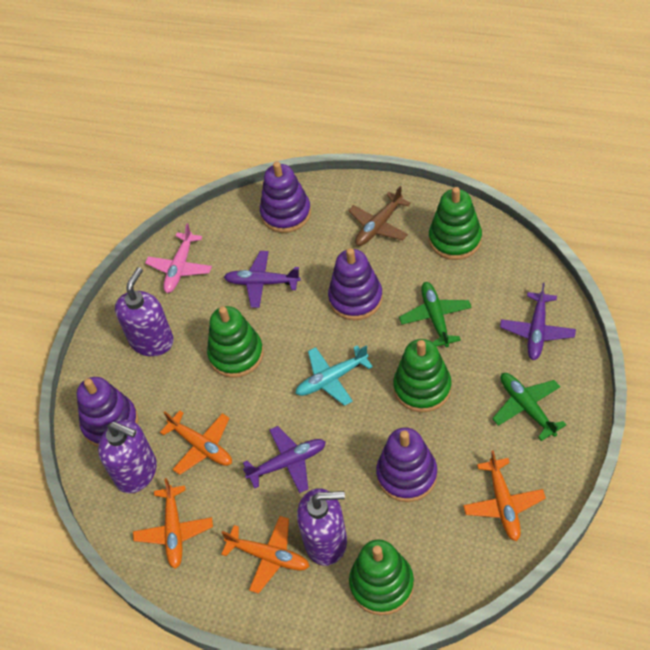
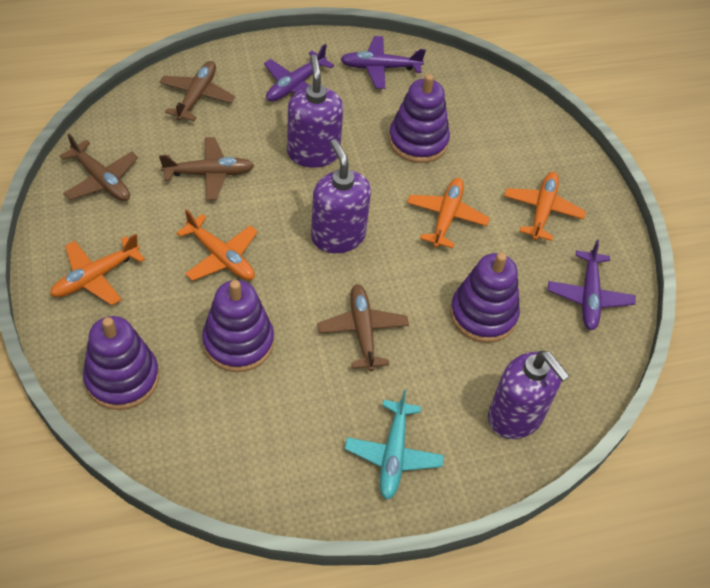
brown plane: 1 -> 4
green plane: 2 -> 0
green stacking toy: 4 -> 0
pink plane: 1 -> 0

